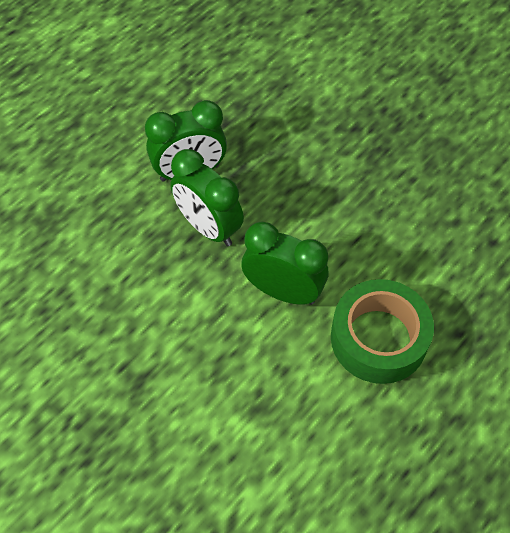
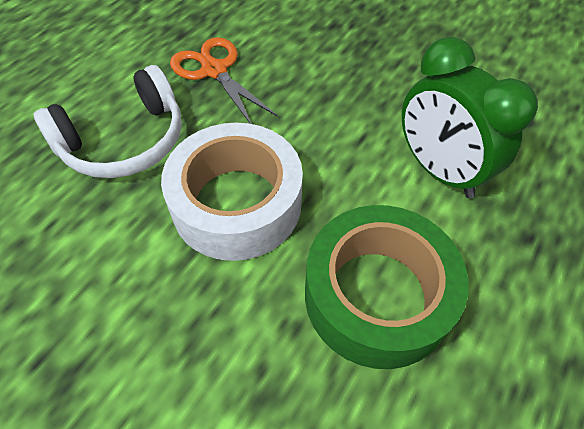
green clock: 3 -> 1
orange scissors: 0 -> 1
white headphones: 0 -> 1
white tape: 0 -> 1

